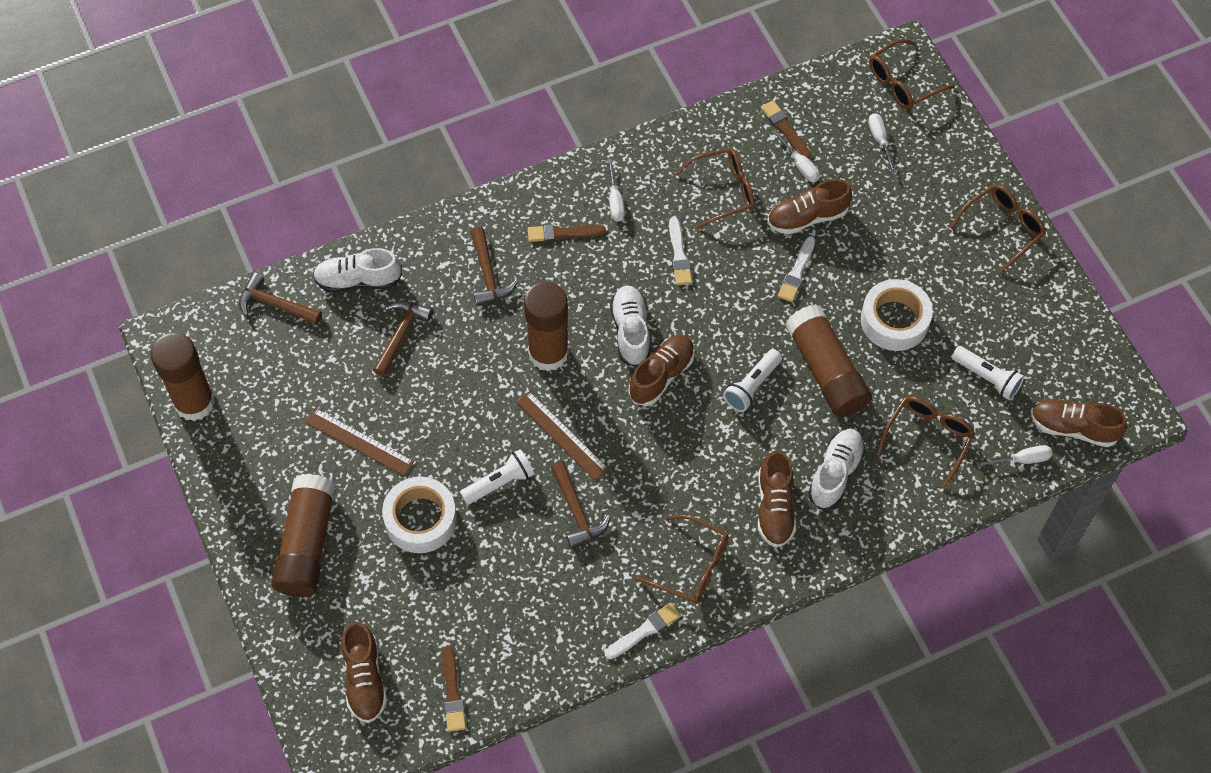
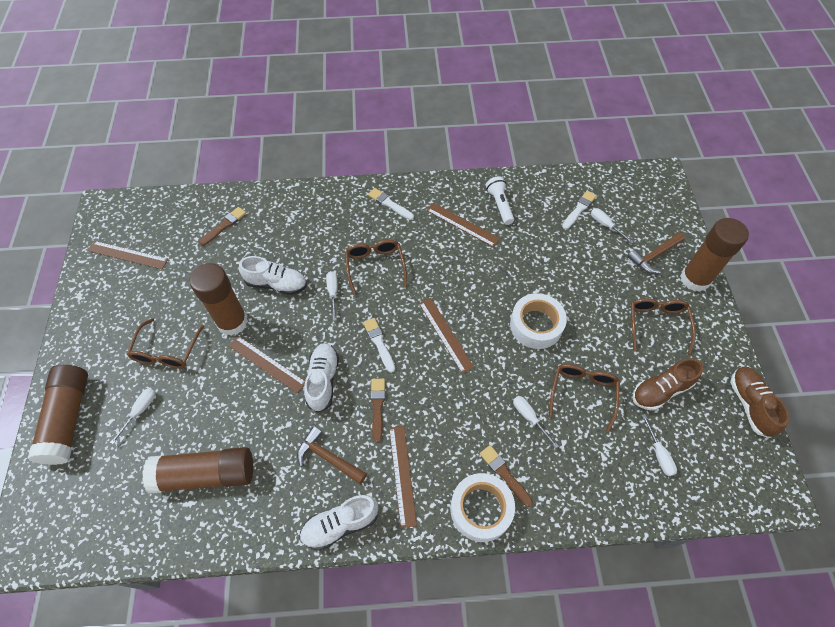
brown glasses: 5 -> 4
brown hammer: 4 -> 2
brown ruler: 2 -> 5
brown shoe: 5 -> 2
white flashlight: 3 -> 1
white screwdriver: 4 -> 5

